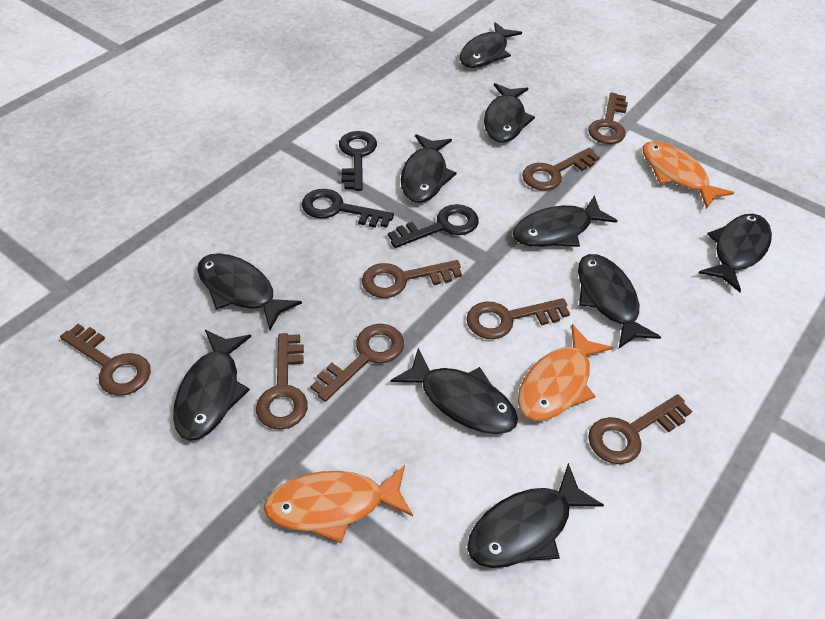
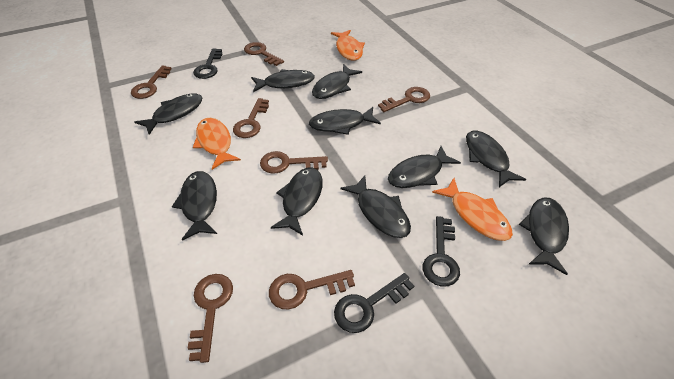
brown key: 8 -> 7

